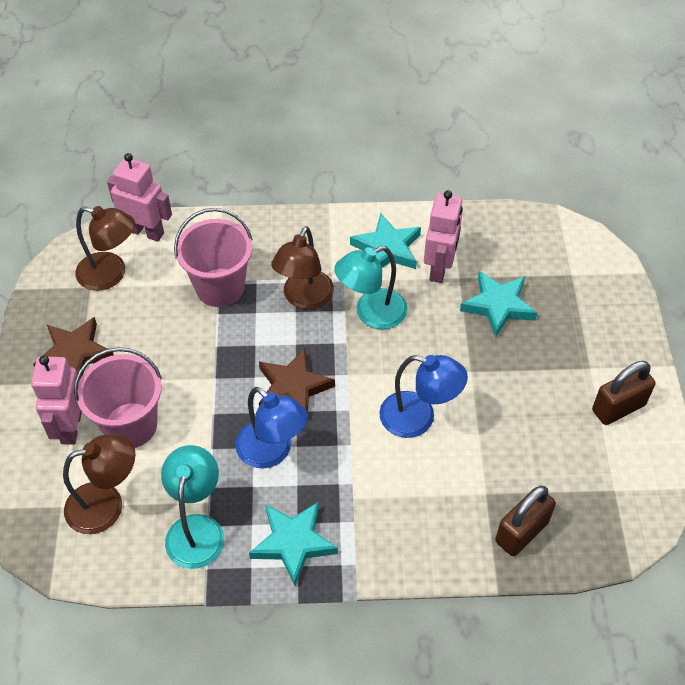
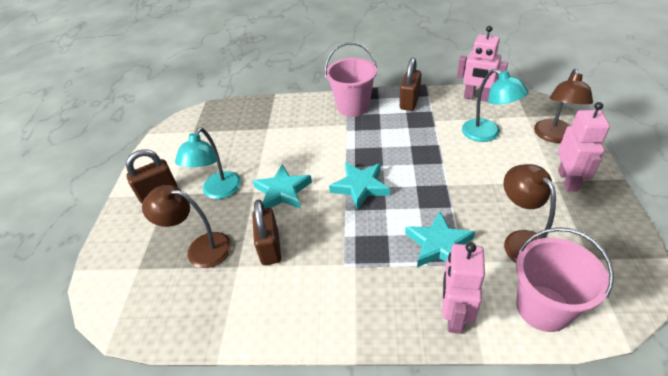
blue lamp: 2 -> 0
brown padlock: 2 -> 3
brown star: 2 -> 0

